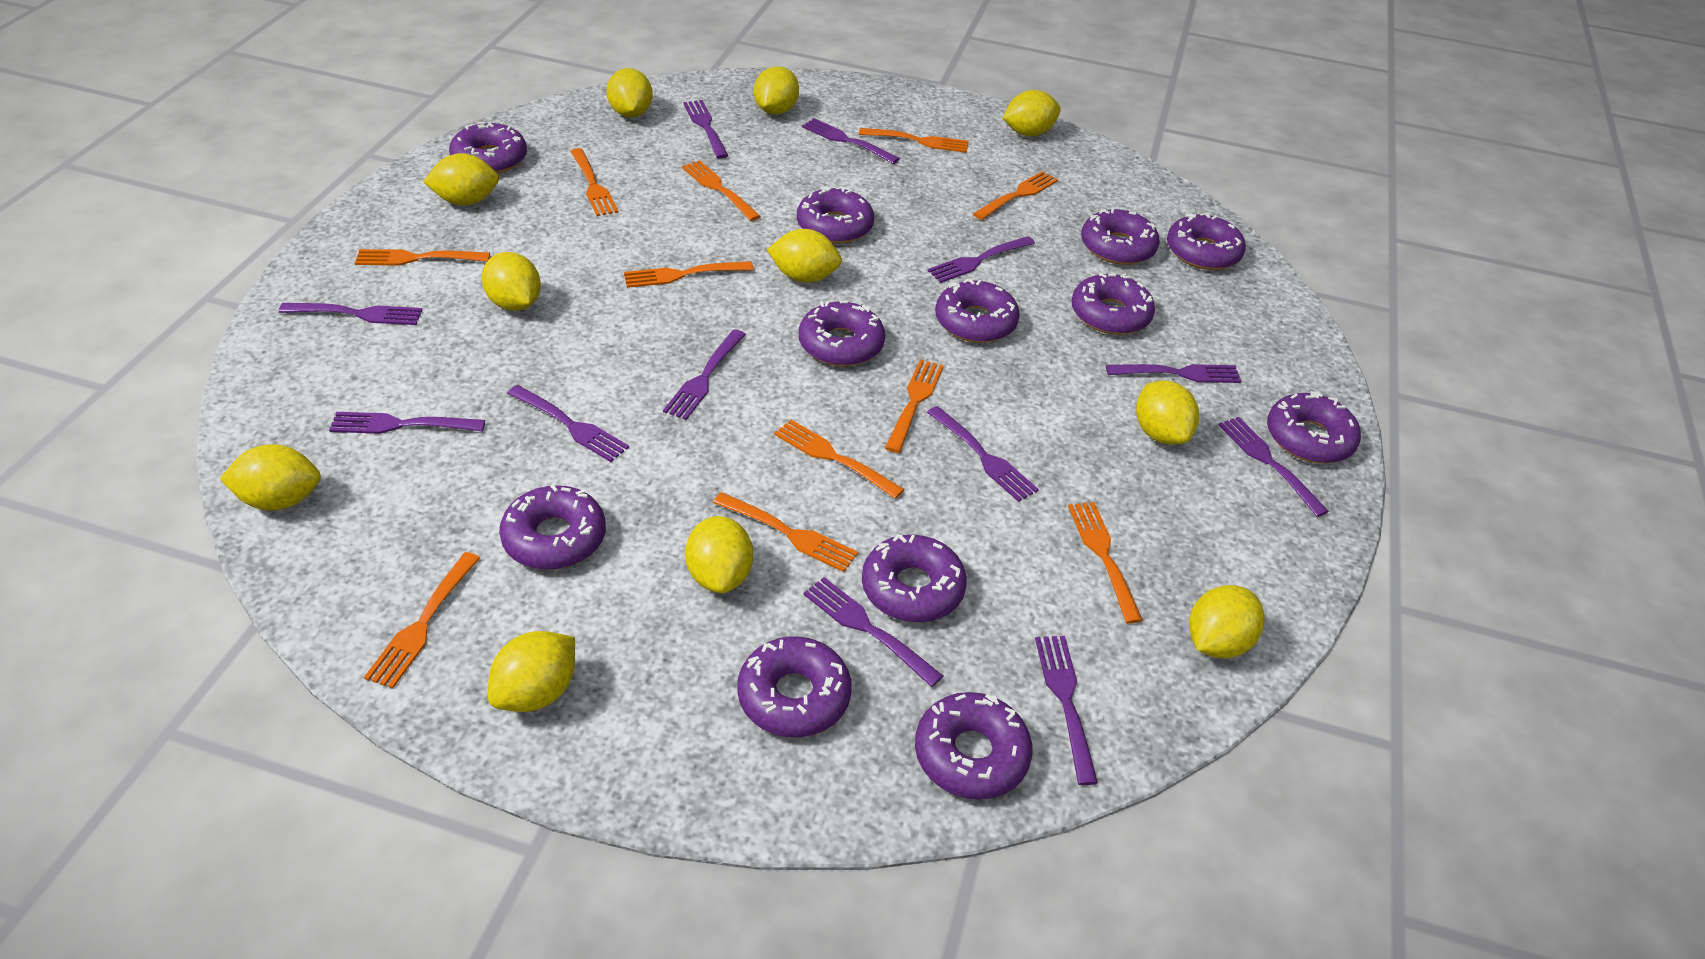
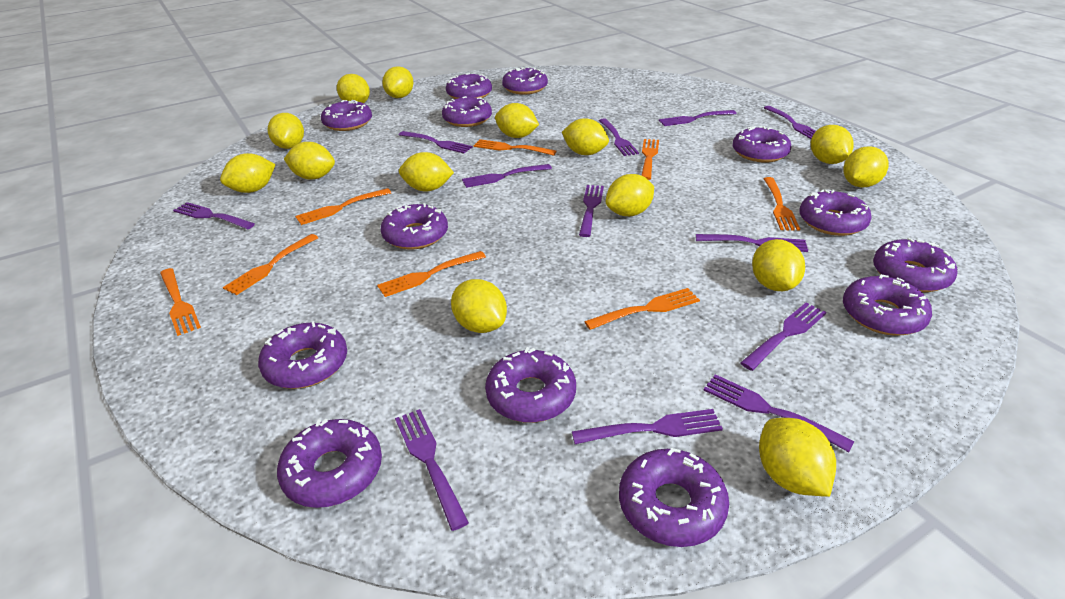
orange fork: 11 -> 8
purple donut: 12 -> 13
yellow lemon: 11 -> 14

